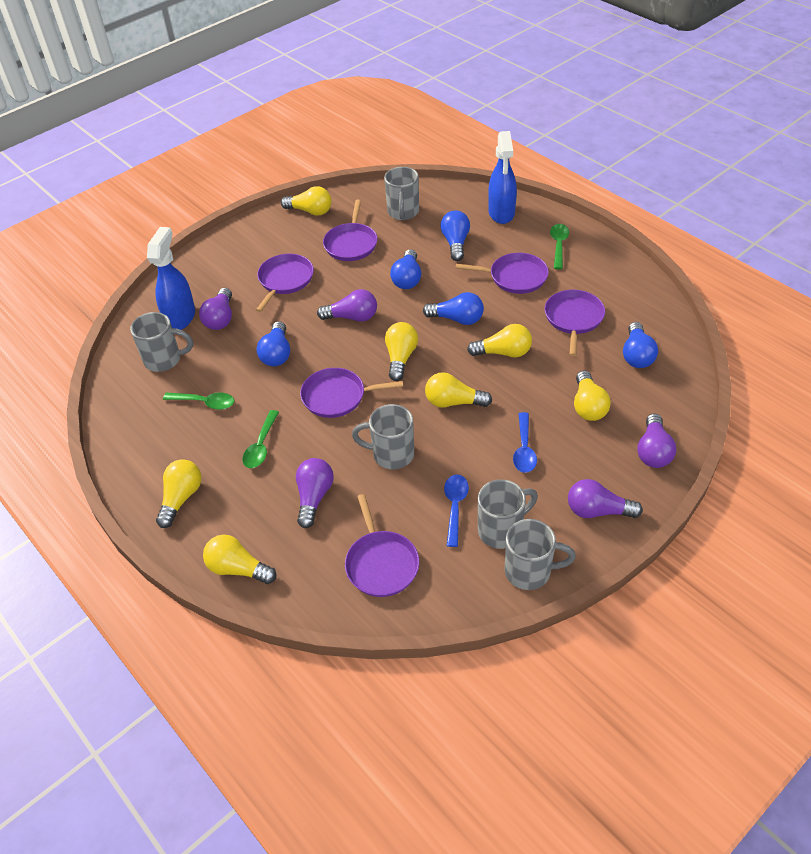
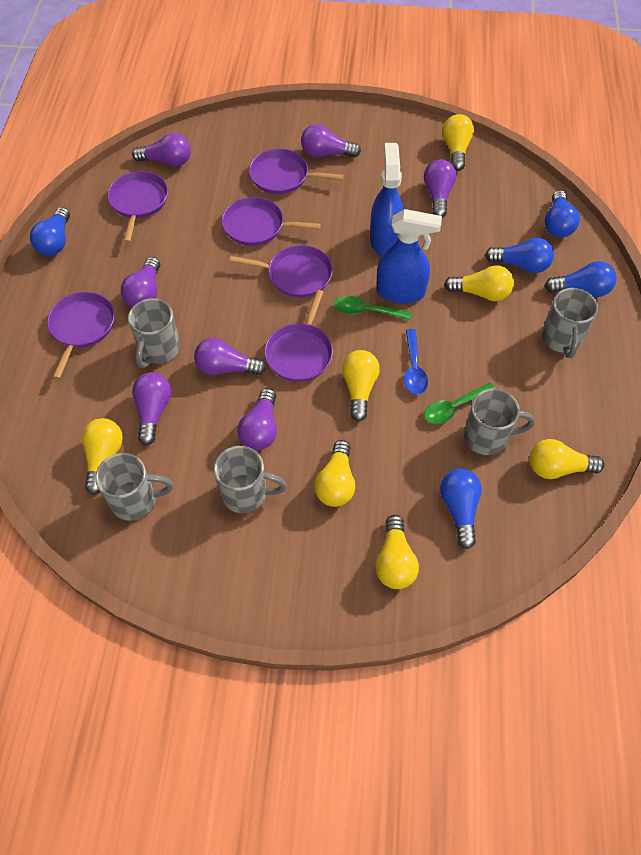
blue spoon: 2 -> 1
green spoon: 3 -> 2
purple light bulb: 5 -> 7

